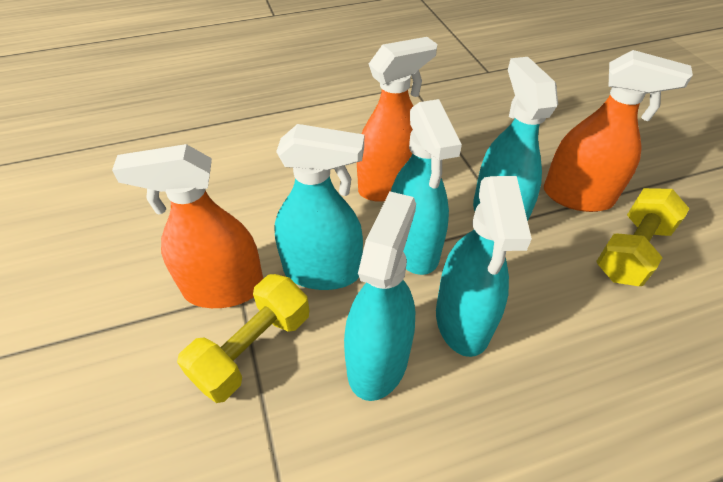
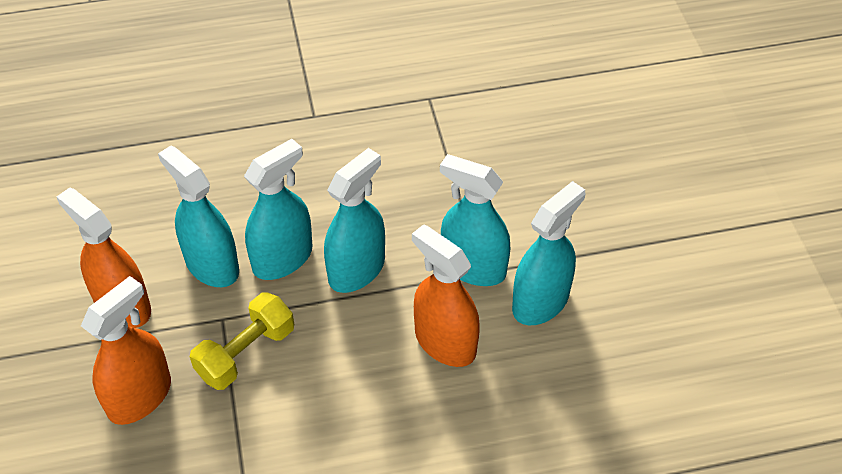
yellow dumbbell: 2 -> 1

